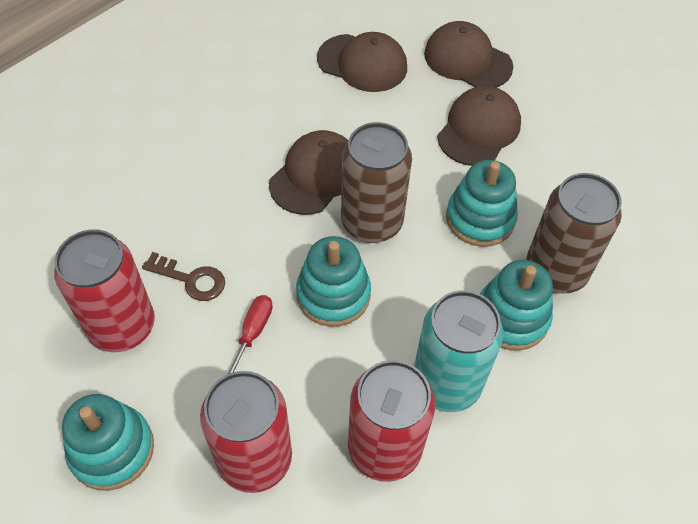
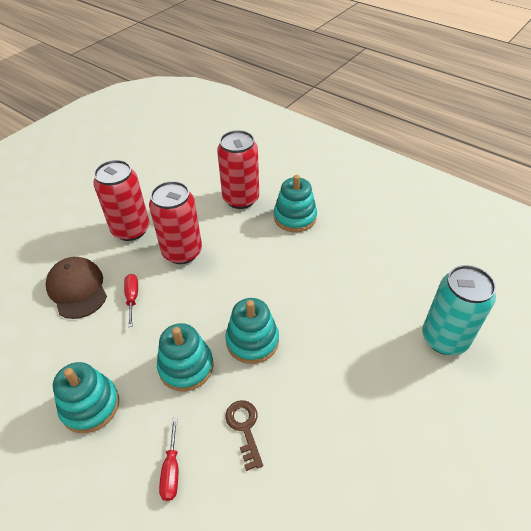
brown can: 2 -> 0
brown cap: 4 -> 1
red screwdriver: 1 -> 2

